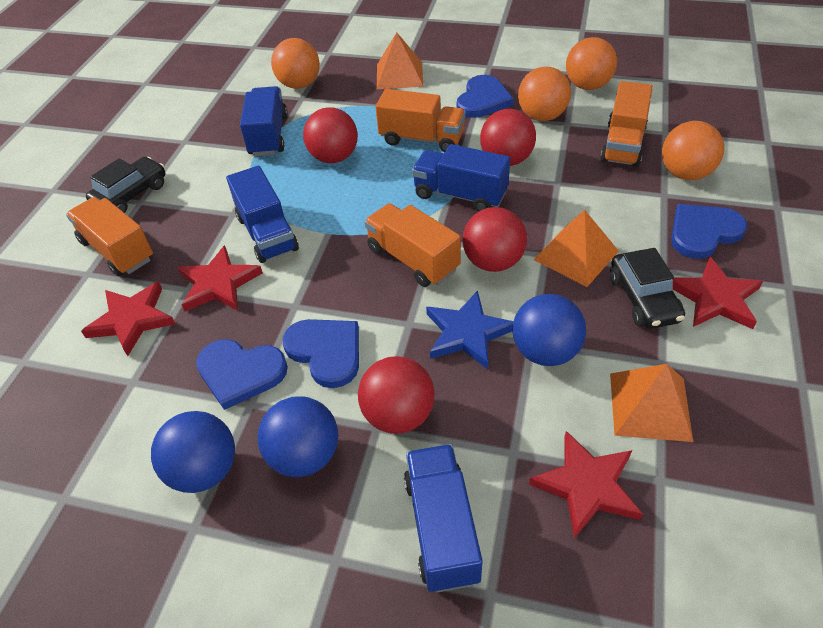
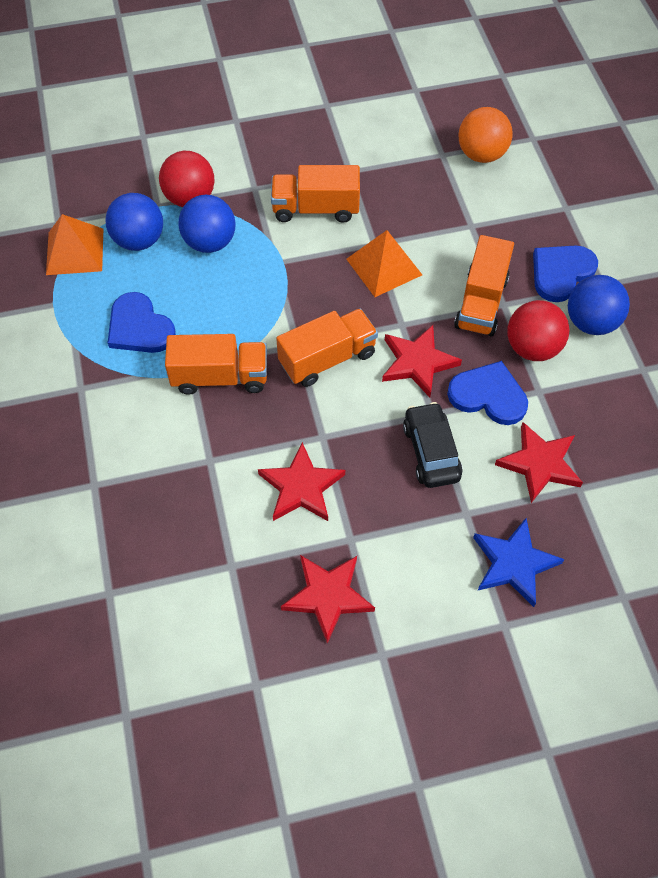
black car: 2 -> 1
blue heart: 4 -> 3
blue truck: 4 -> 0
orange ball: 4 -> 1
orange pyramid: 3 -> 2
red ball: 4 -> 2

